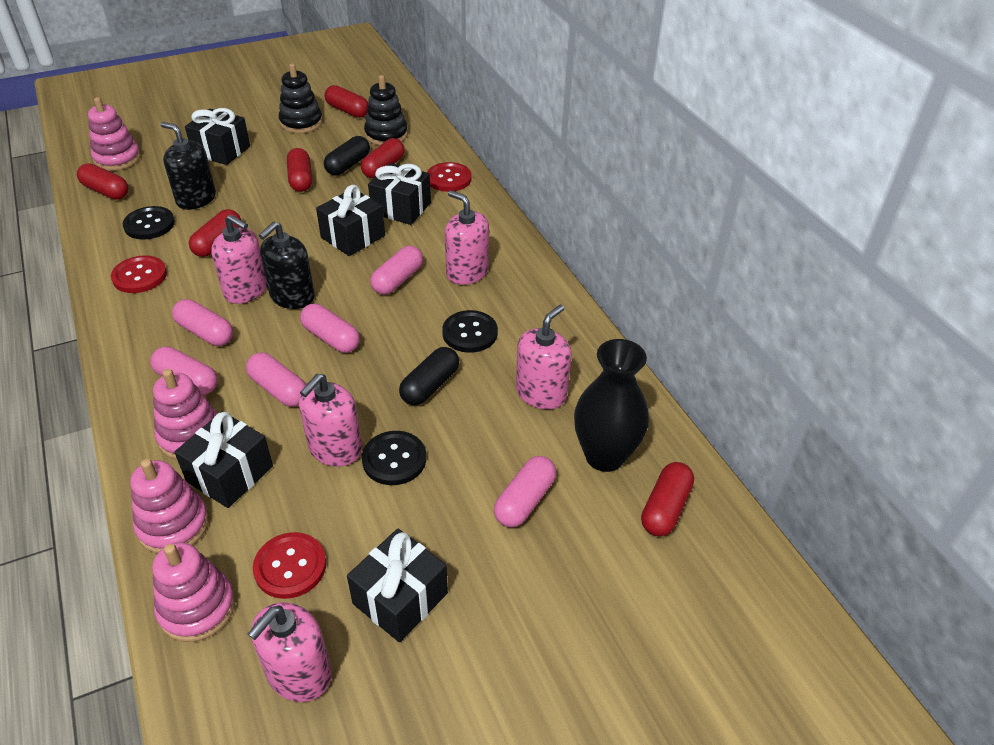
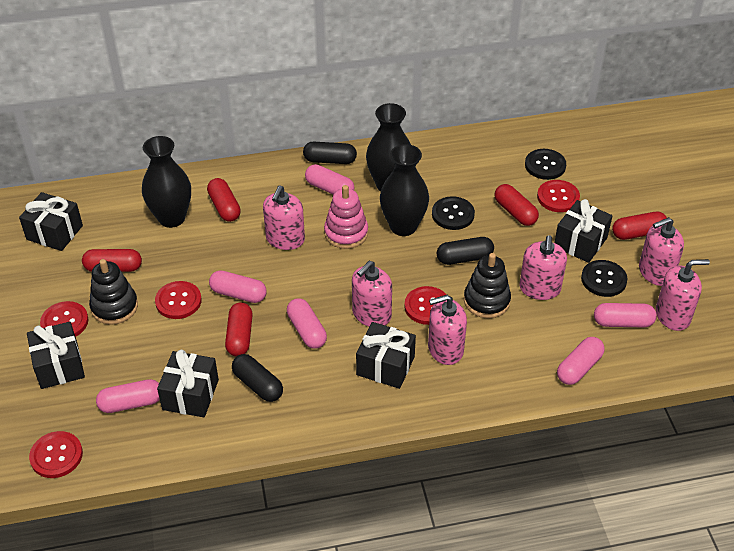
black capsule: 2 -> 3
black soap dispenser: 2 -> 0
black vase: 1 -> 3
pink soap dispenser: 5 -> 6
pink stacking toy: 4 -> 1
red button: 3 -> 5
red capsule: 6 -> 5

